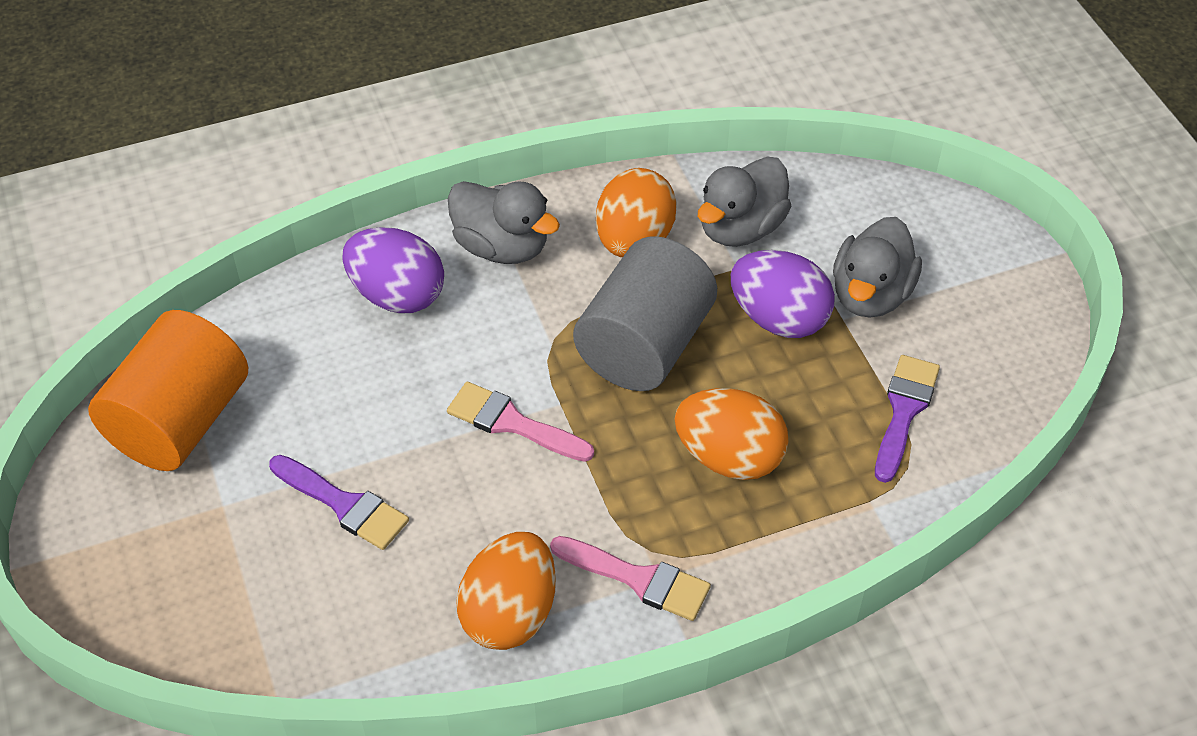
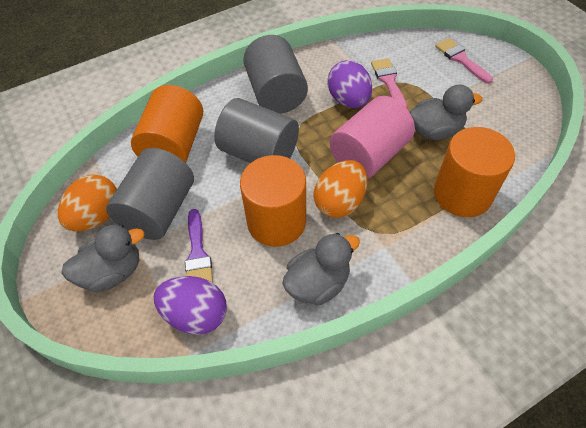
grey cylinder: 1 -> 3
orange cylinder: 1 -> 3
orange egg: 3 -> 2
pink cylinder: 0 -> 1
purple brush: 2 -> 1

